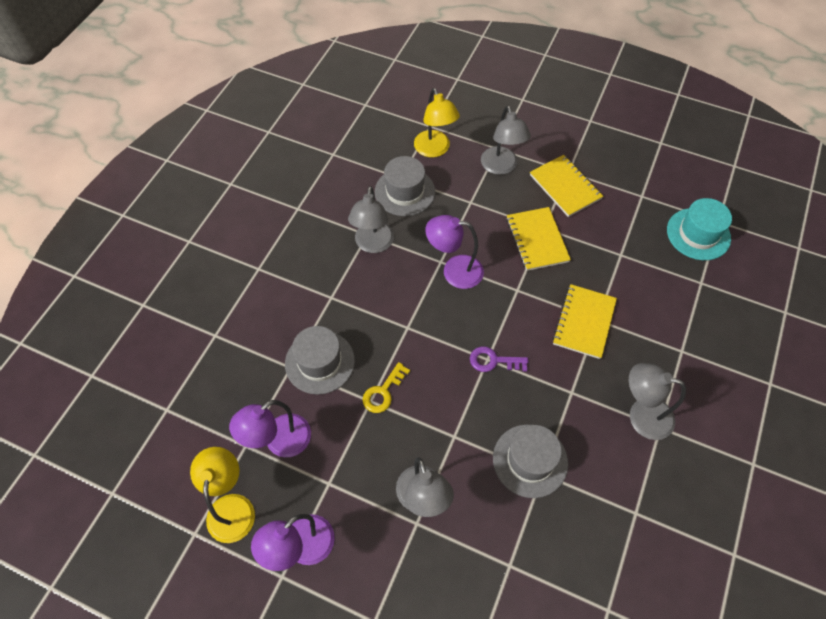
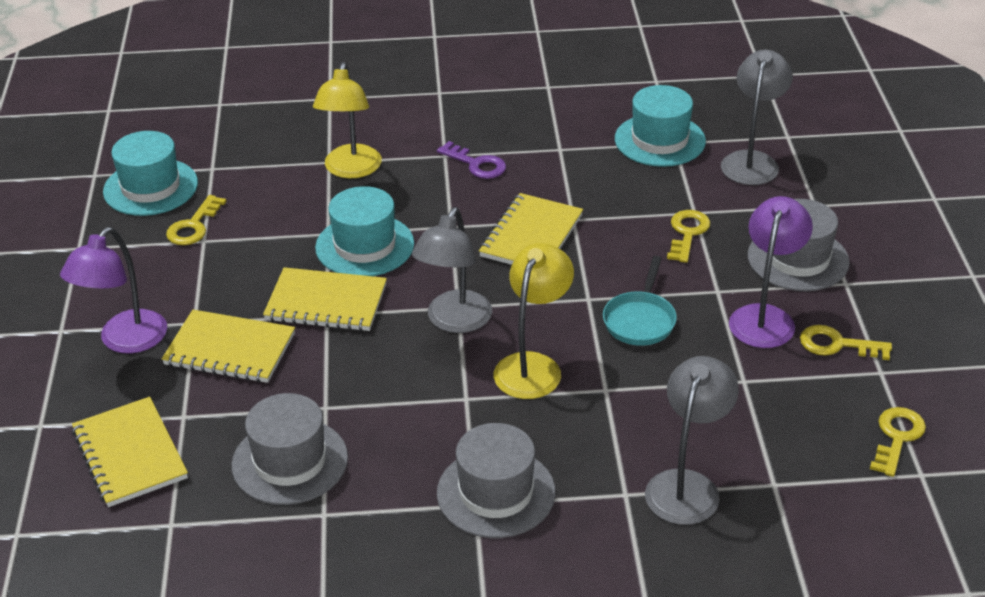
grey lamp: 4 -> 3
purple lamp: 3 -> 2
turquoise hat: 1 -> 3
turquoise pan: 0 -> 1
yellow key: 1 -> 4
yellow notebook: 3 -> 4

